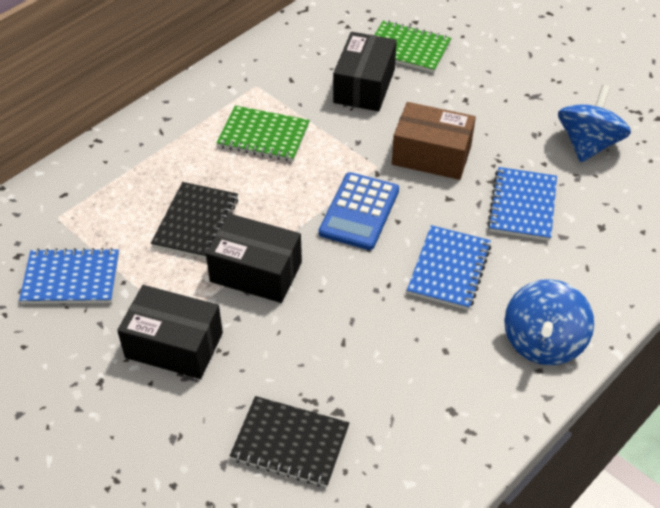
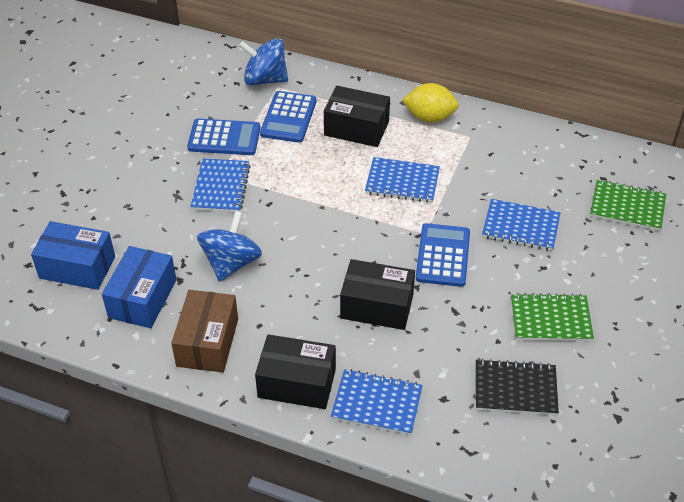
black notebook: 2 -> 1
blue box: 0 -> 2
blue calculator: 1 -> 3
blue notebook: 3 -> 4
yellow lemon: 0 -> 1

